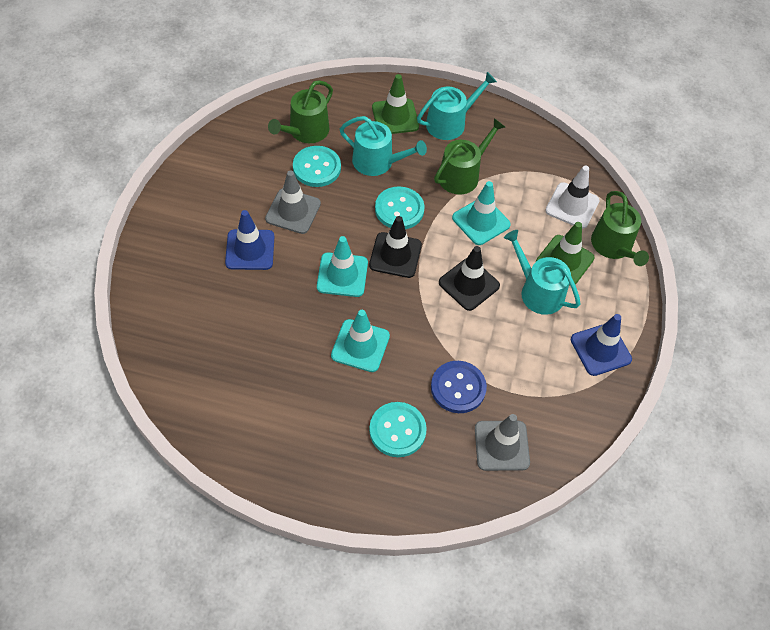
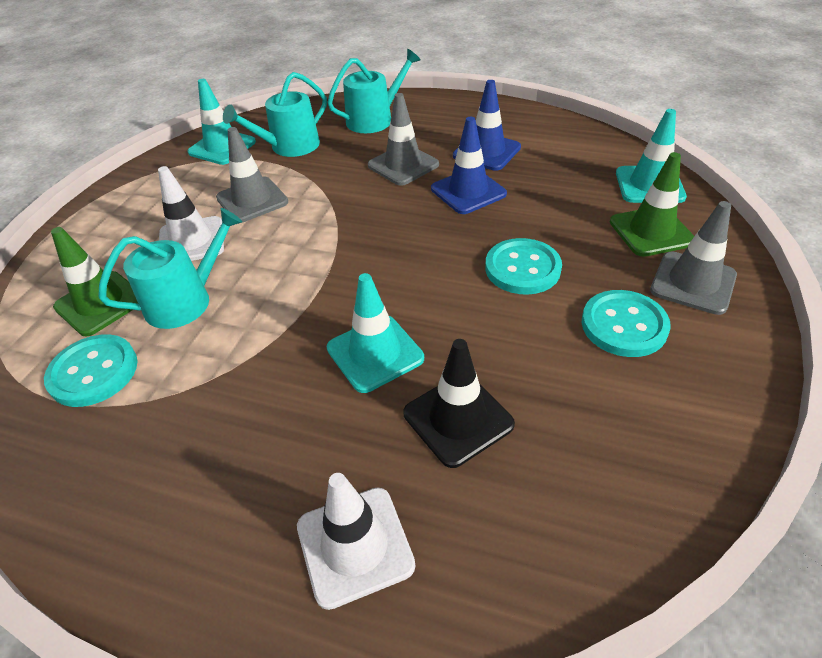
black traffic cone: 2 -> 1
blue button: 1 -> 0
green watering can: 3 -> 0
grey traffic cone: 2 -> 3
white traffic cone: 1 -> 2

